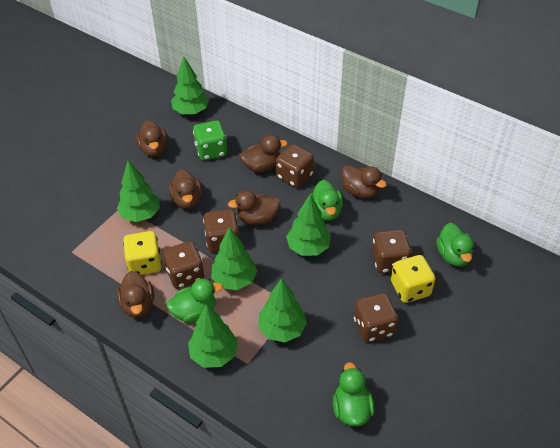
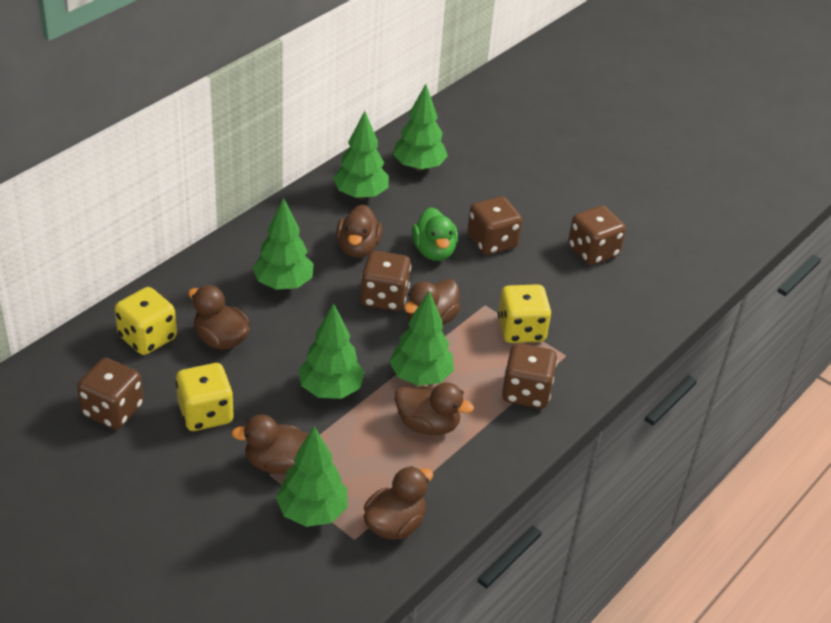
green dice: 1 -> 0
green duck: 4 -> 1
yellow dice: 2 -> 3

